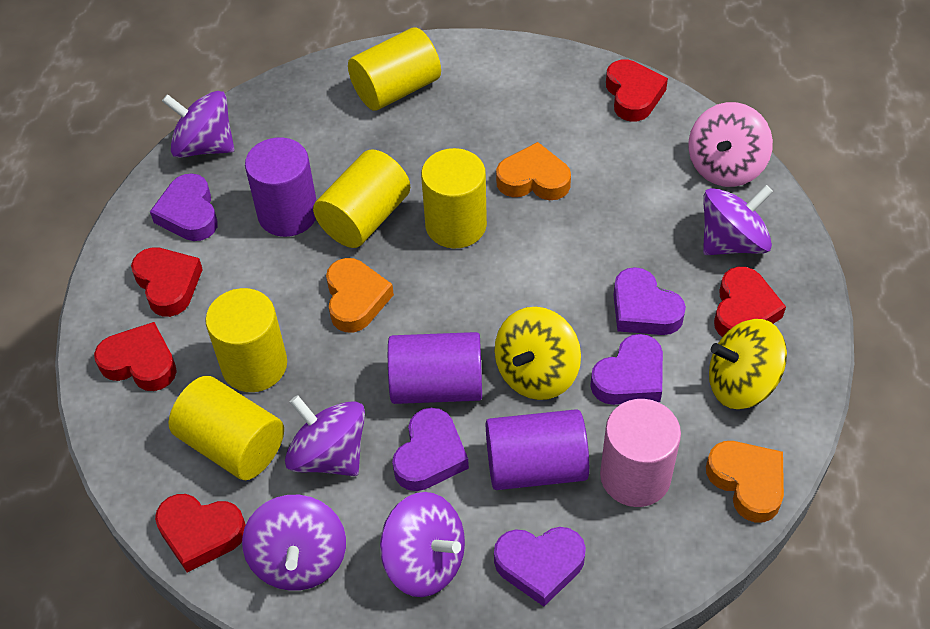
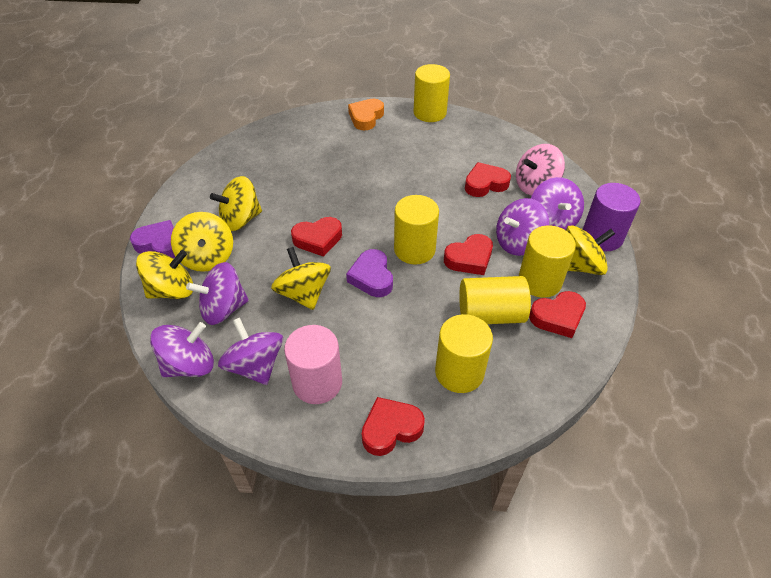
orange heart: 3 -> 1
purple cylinder: 3 -> 1
purple heart: 5 -> 2
yellow spinning top: 2 -> 5

